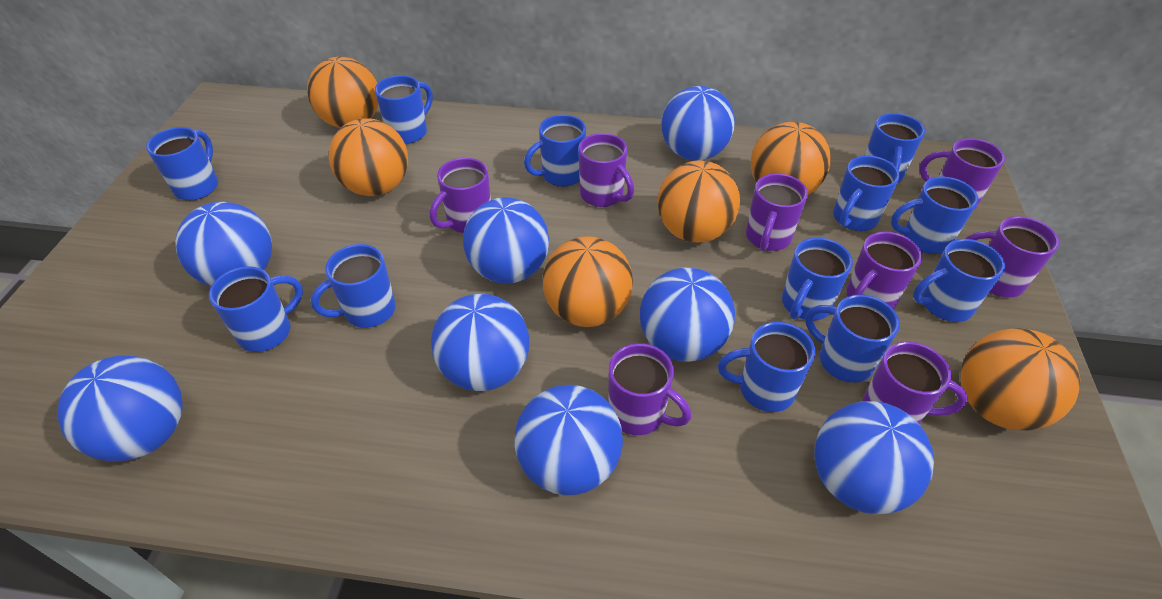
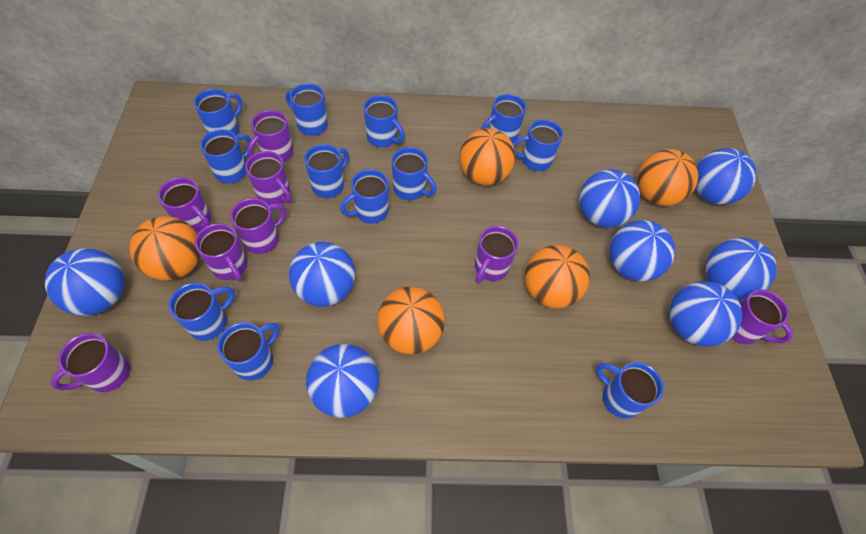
orange ball: 6 -> 5

